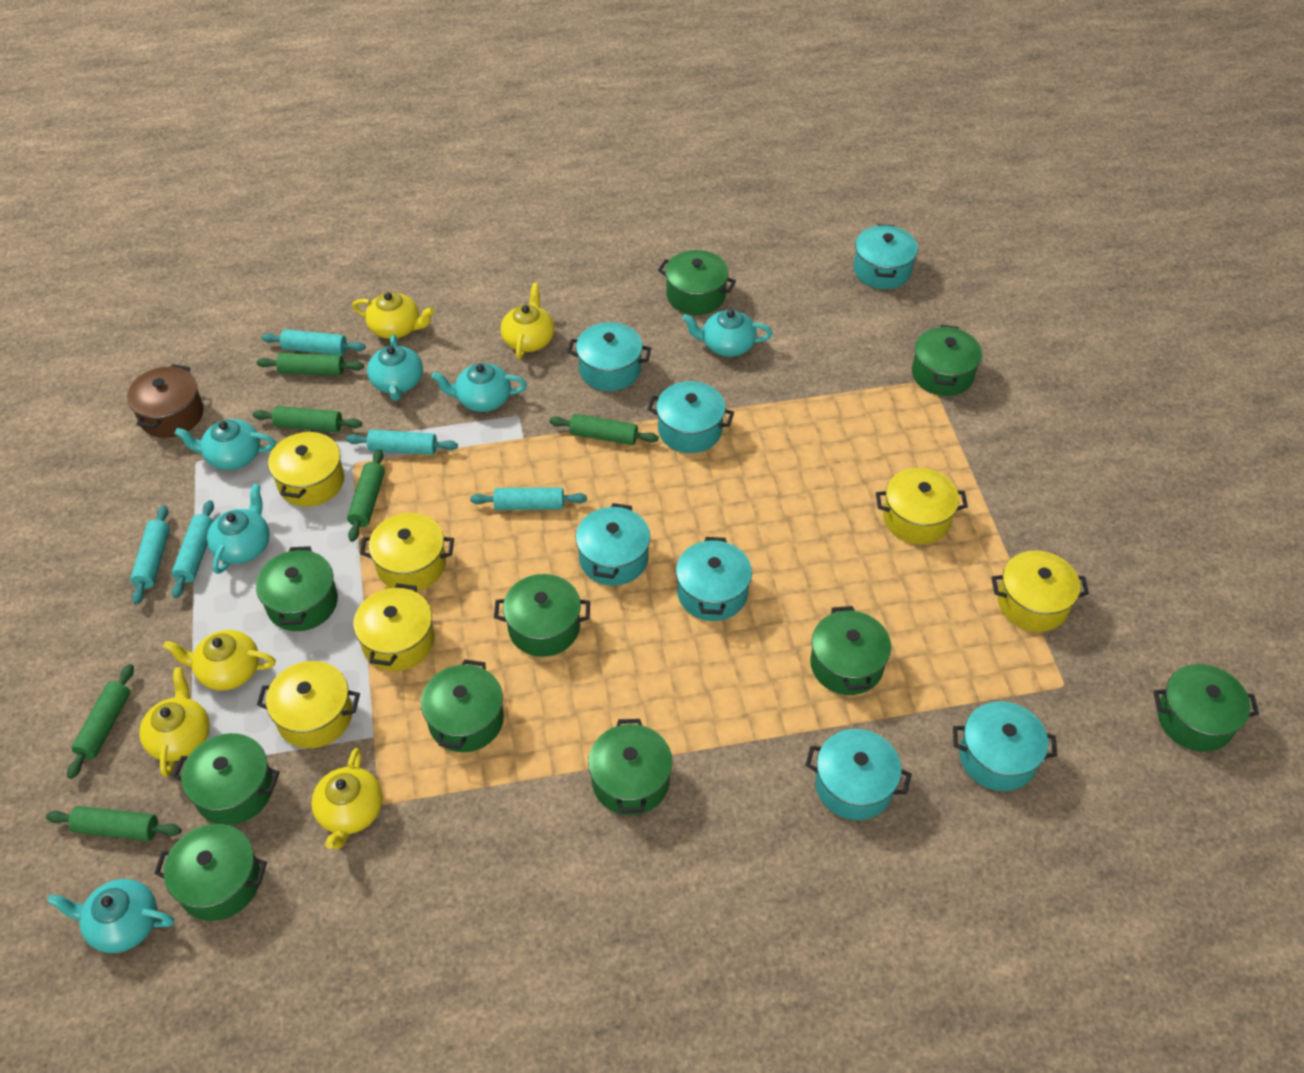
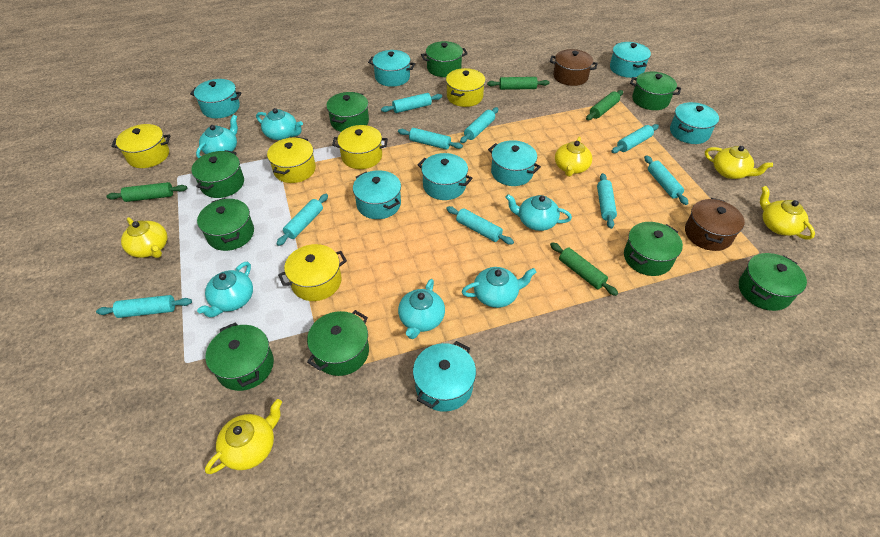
brown pot: 1 -> 2
green pot: 10 -> 9
green rolling pin: 6 -> 4
turquoise pot: 7 -> 8
turquoise rolling pin: 5 -> 9
yellow pot: 6 -> 5

